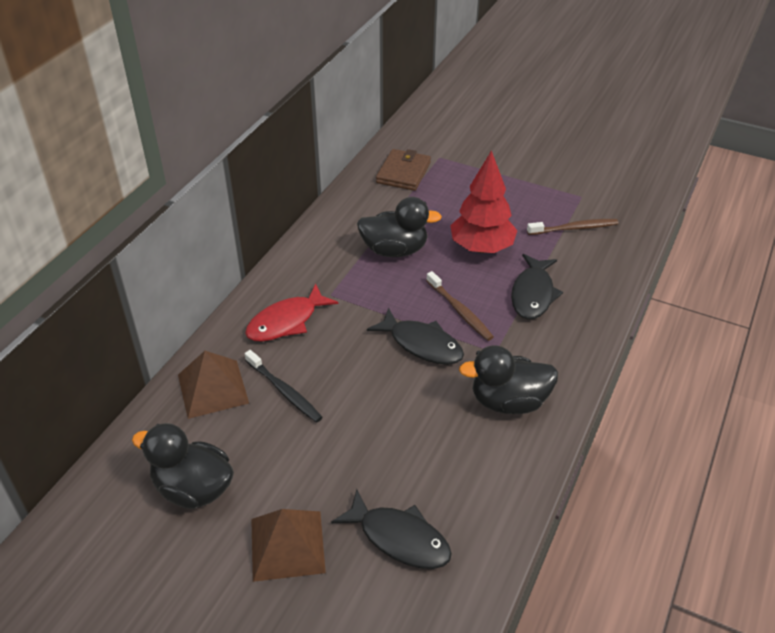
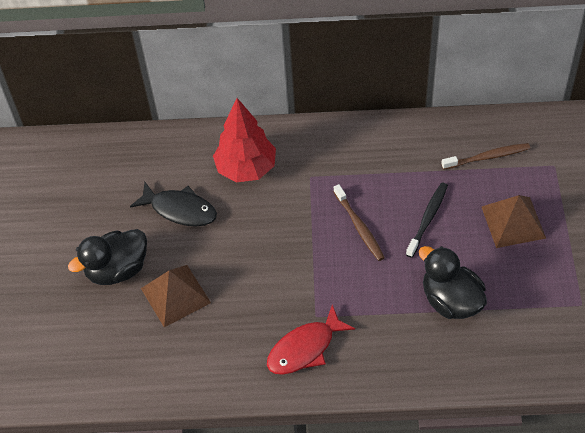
black duck: 3 -> 2
black fish: 3 -> 1
brown wallet: 1 -> 0

